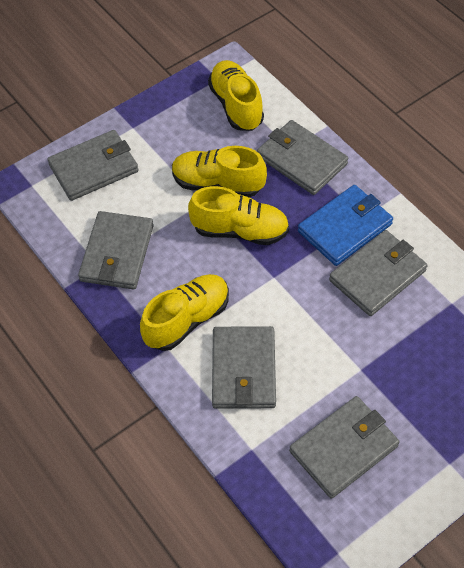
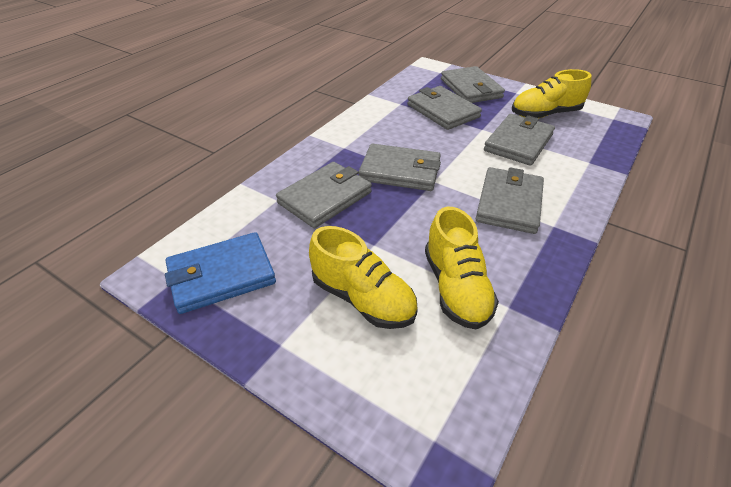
yellow shoe: 4 -> 3

